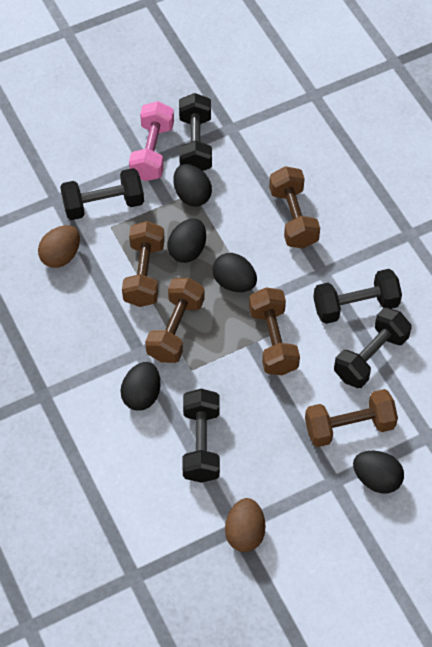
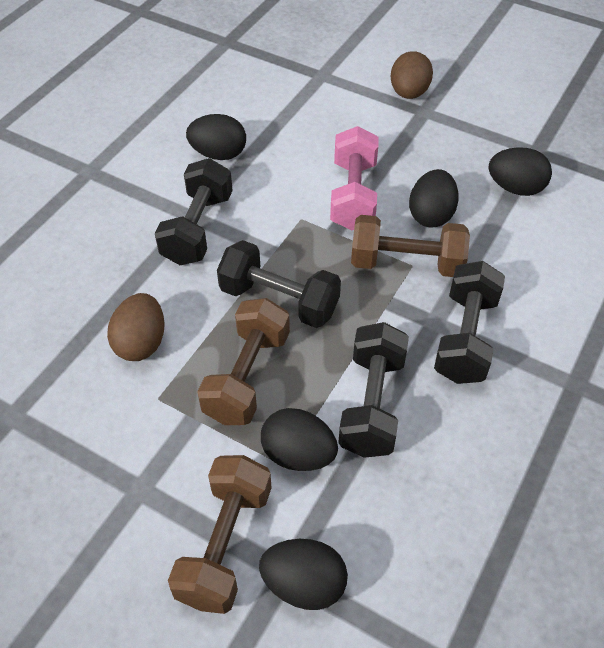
black dumbbell: 5 -> 4
brown dumbbell: 5 -> 3

